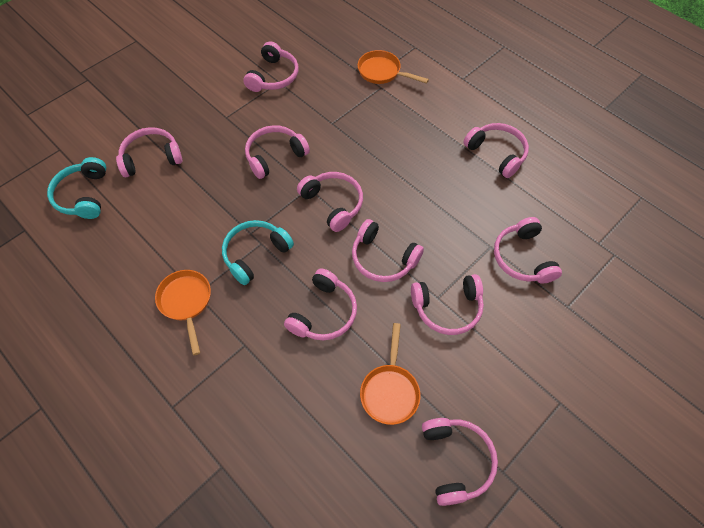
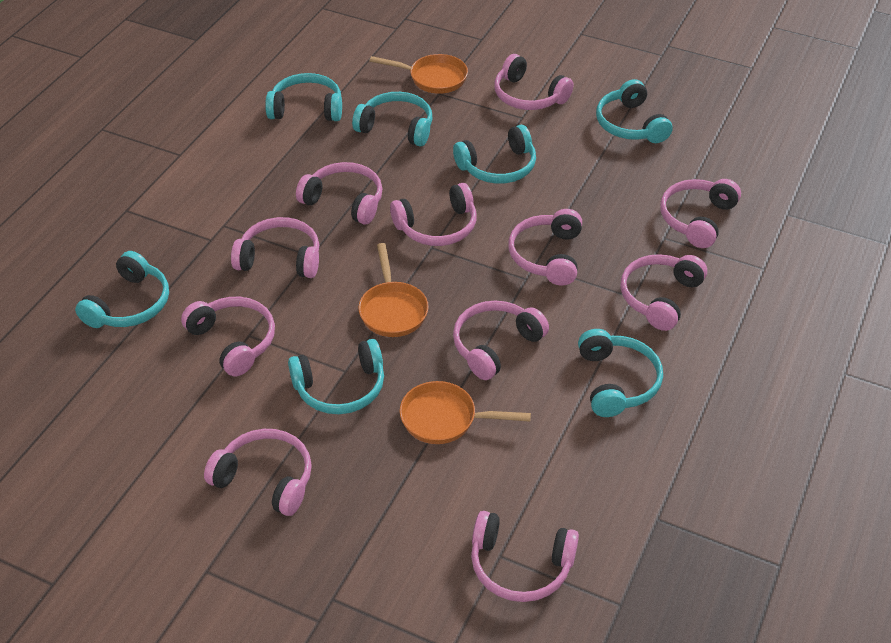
pink headphones: 10 -> 11
turquoise headphones: 2 -> 7

